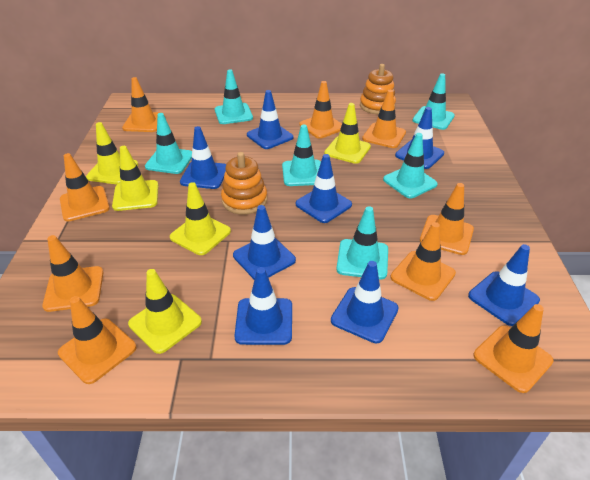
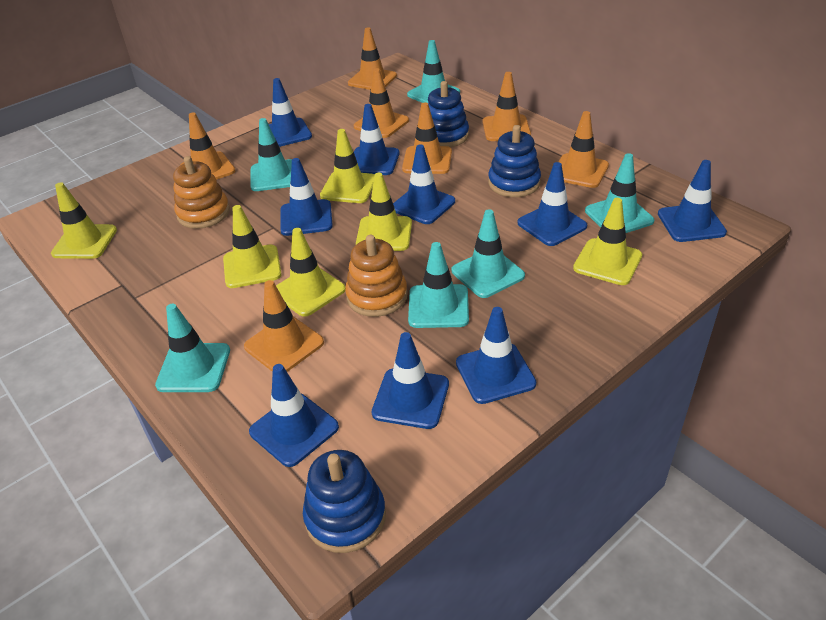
blue stacking toy: 0 -> 3
blue traffic cone: 8 -> 9
orange traffic cone: 9 -> 7
yellow traffic cone: 5 -> 6

